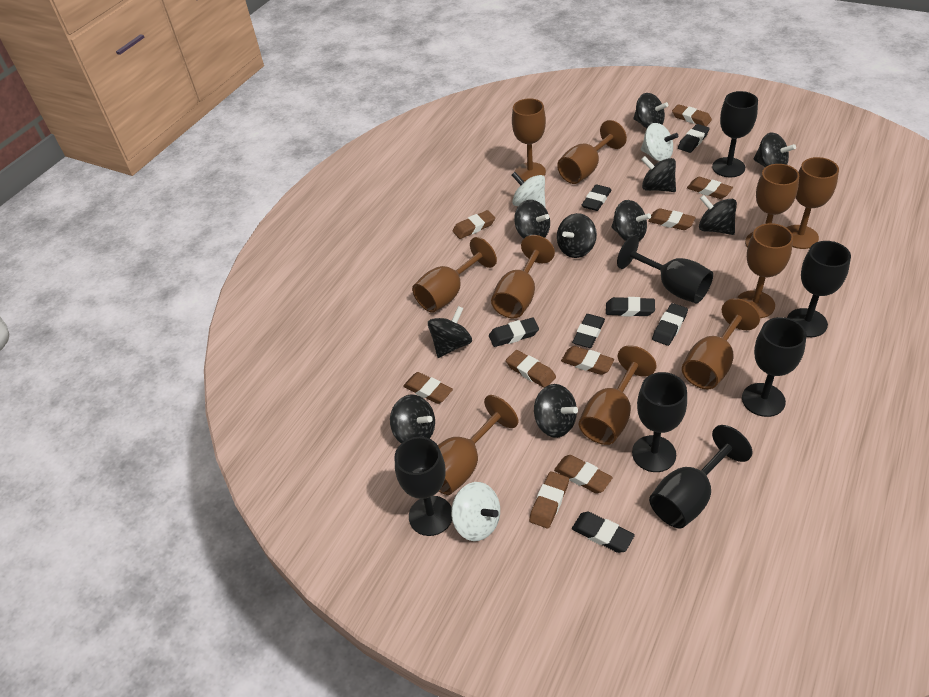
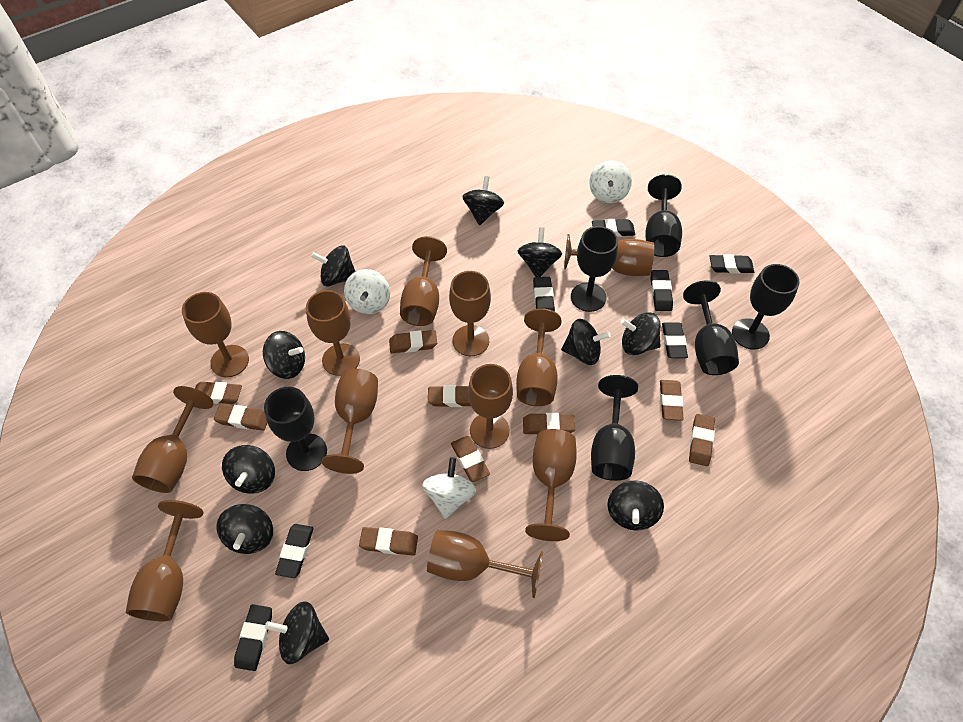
black goblet: 7 -> 6
brown goblet: 10 -> 12

